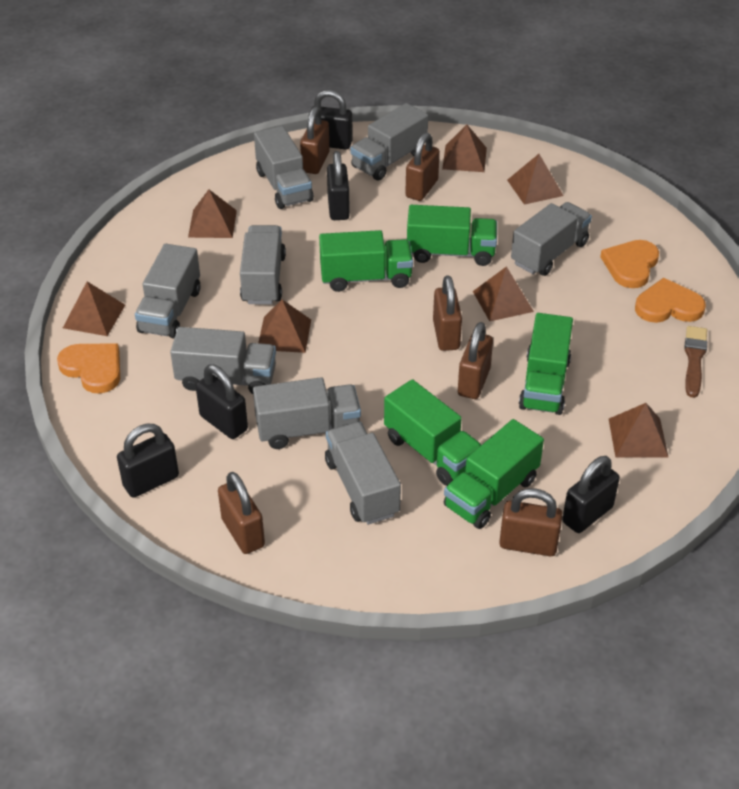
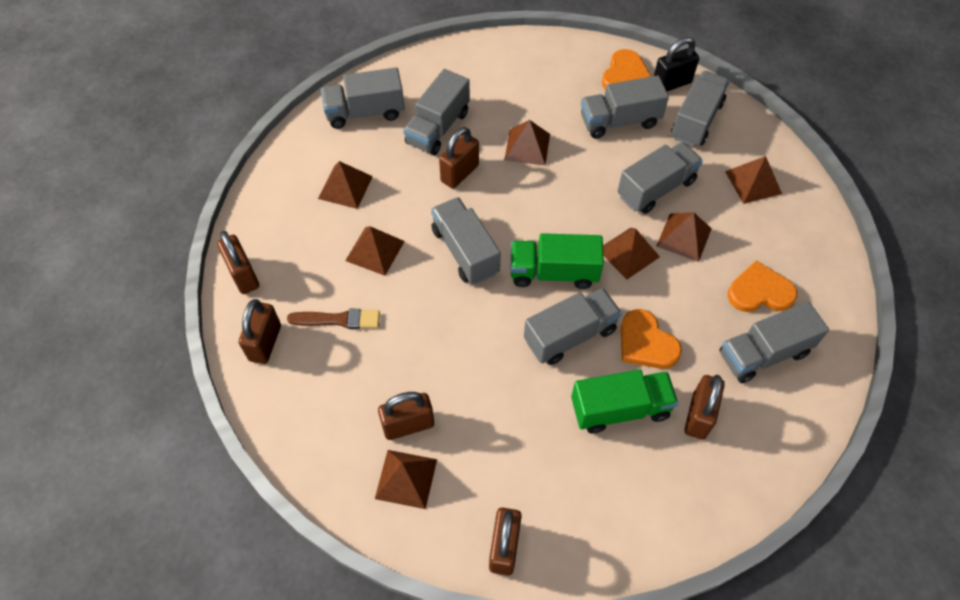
black padlock: 5 -> 1
green truck: 5 -> 2

